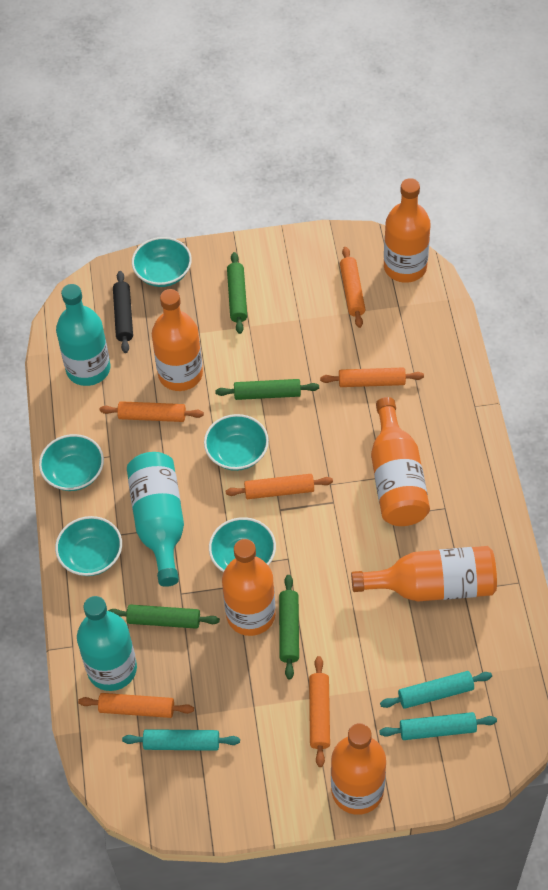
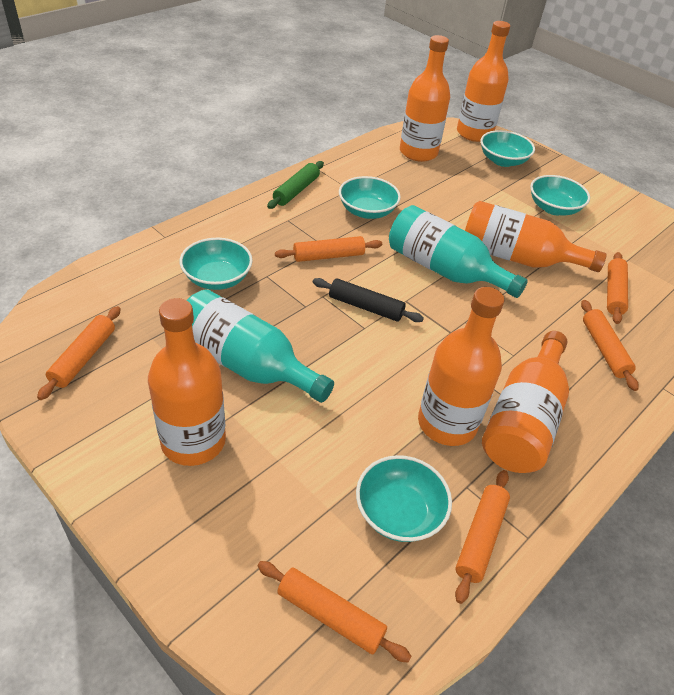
green rolling pin: 4 -> 1
turquoise bottle: 3 -> 2
turquoise rolling pin: 3 -> 0

